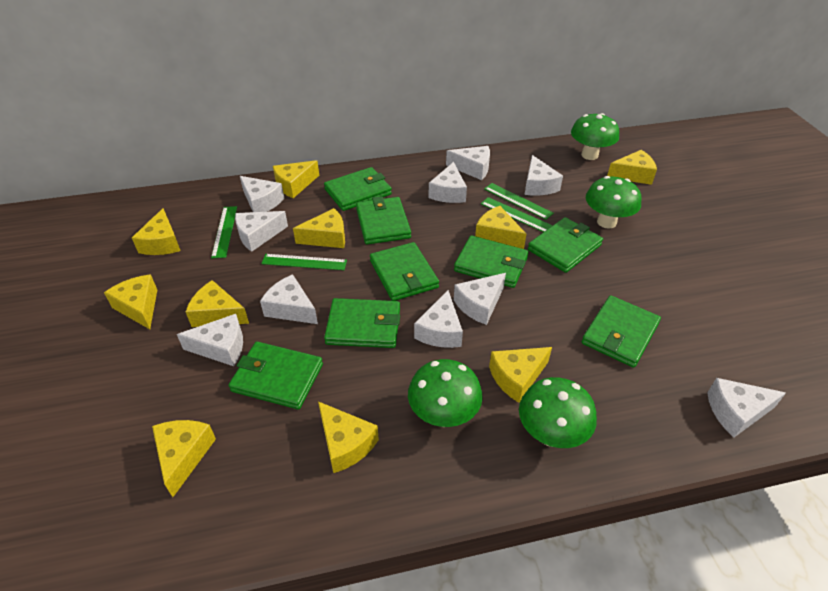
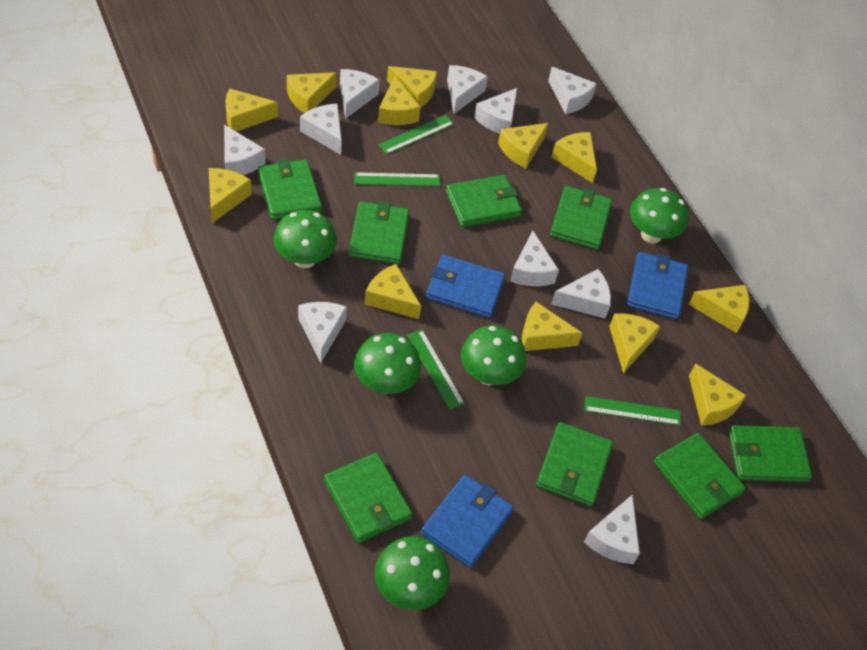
blue wallet: 0 -> 3
green mushroom: 4 -> 5
yellow cheese: 10 -> 12

